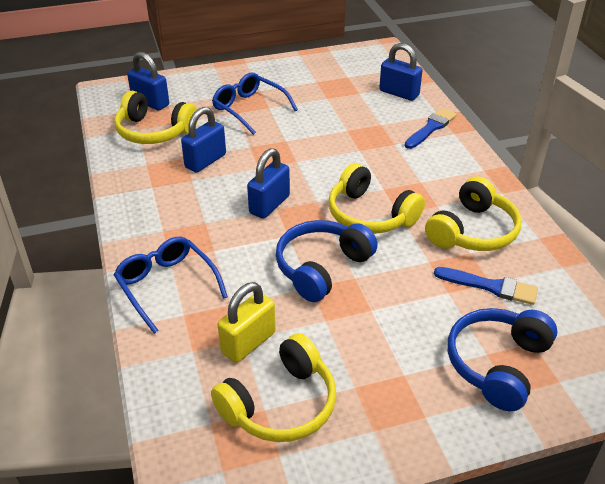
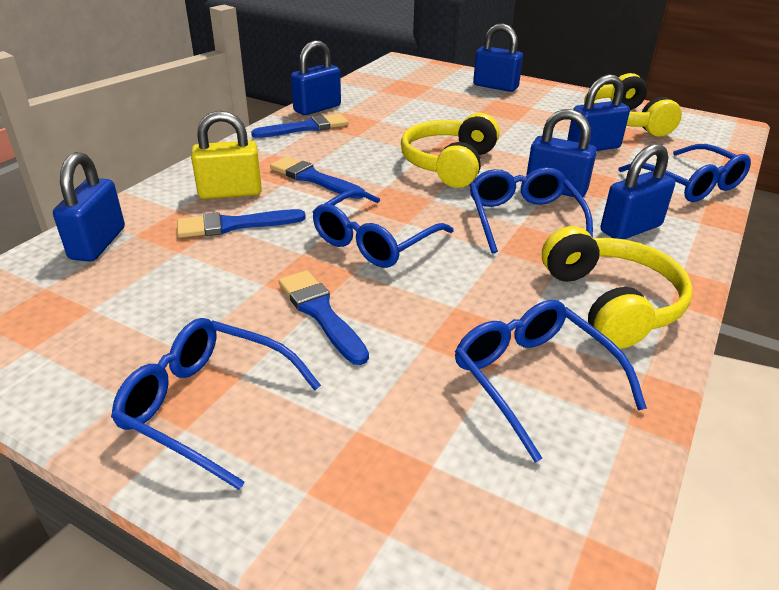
blue brush: 2 -> 4
blue glasses: 2 -> 5
blue headphones: 2 -> 0
blue padlock: 4 -> 6
yellow headphones: 4 -> 3

